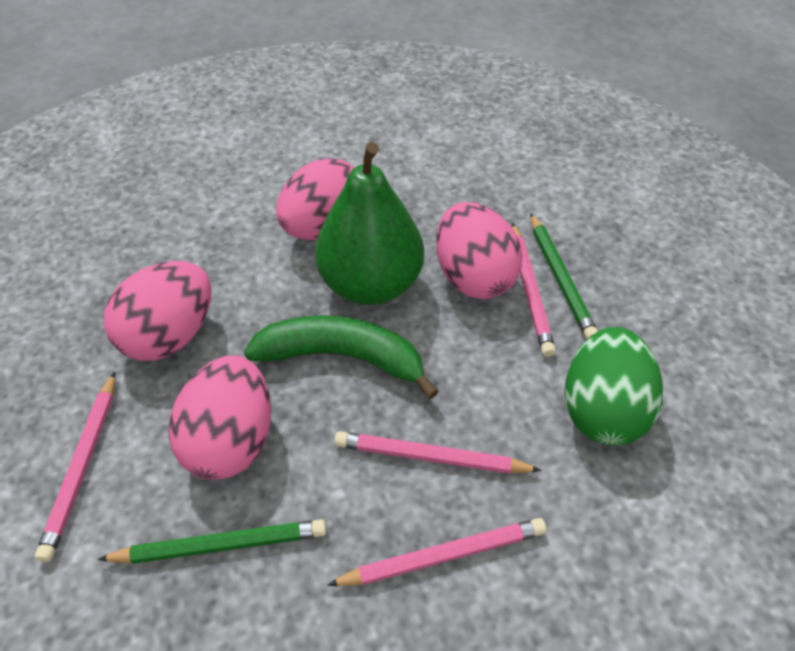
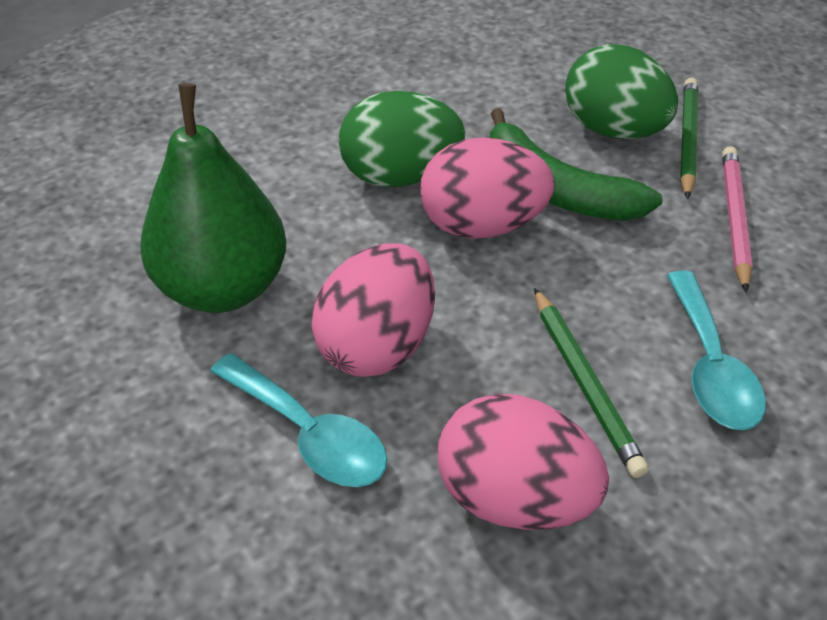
green egg: 1 -> 2
pink egg: 4 -> 3
pink pencil: 4 -> 1
turquoise spoon: 0 -> 2

